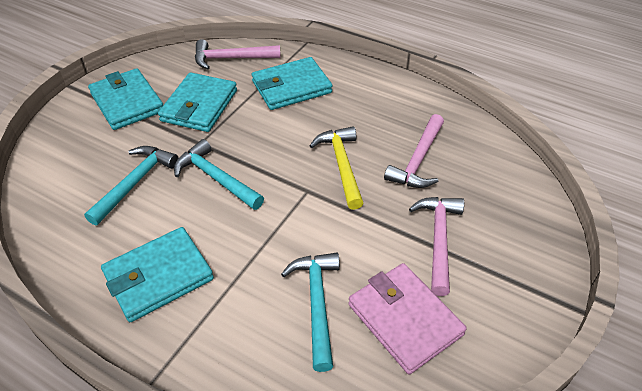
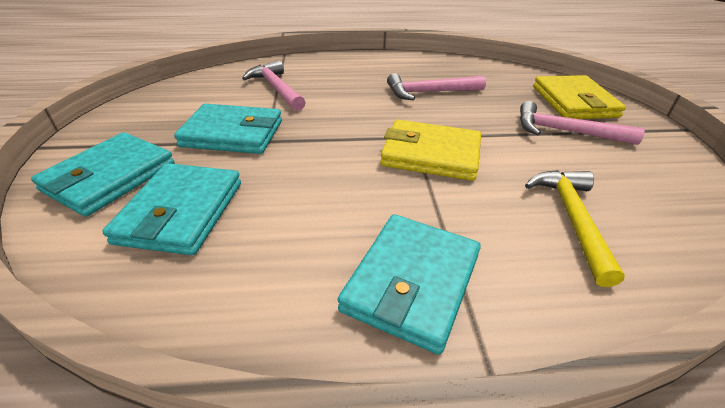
pink wallet: 1 -> 0
turquoise hammer: 3 -> 0
yellow wallet: 0 -> 2

